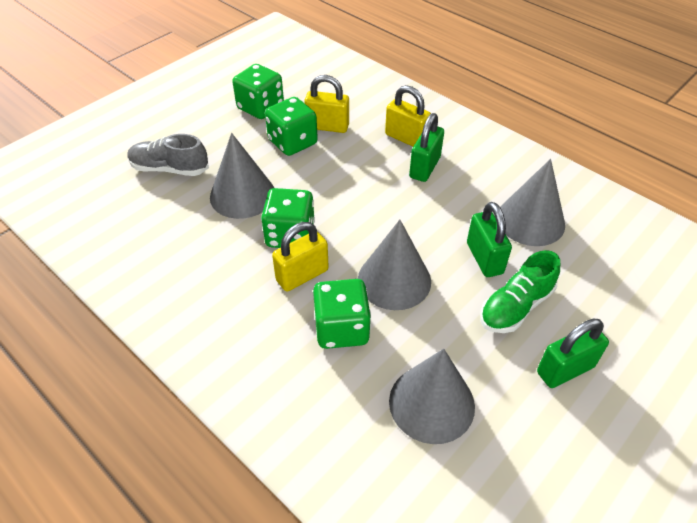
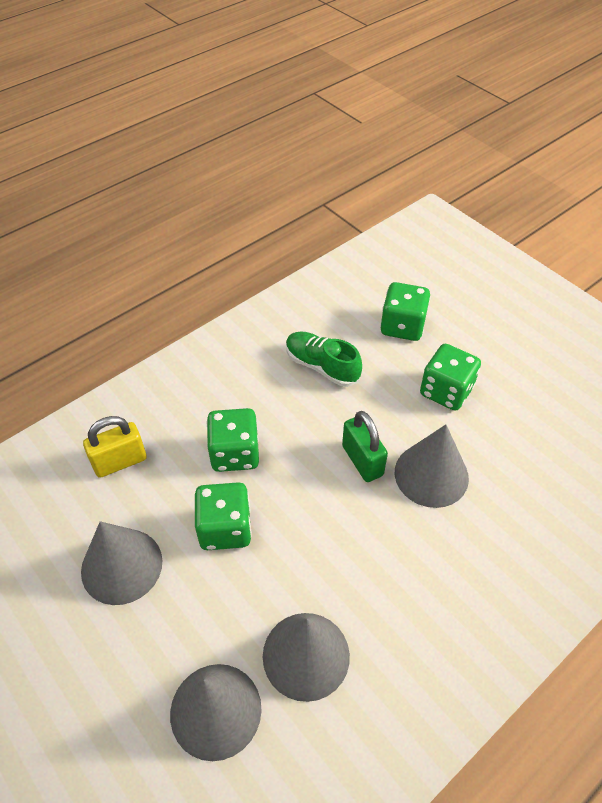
green padlock: 3 -> 1
grey shoe: 1 -> 0
yellow padlock: 3 -> 1

